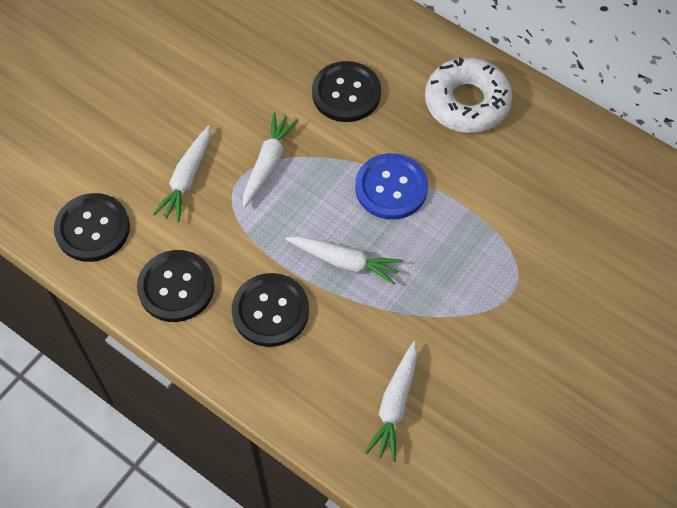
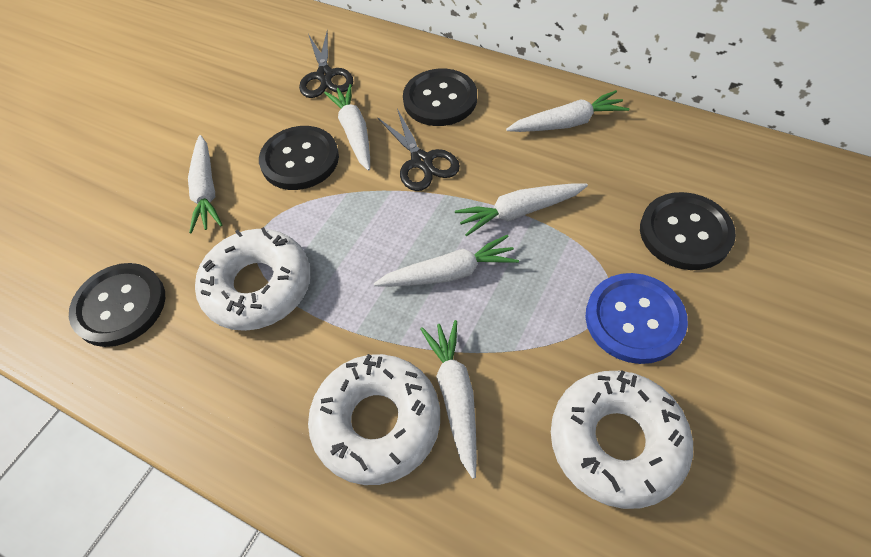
black scissors: 0 -> 2
white carrot: 4 -> 6
white donut: 1 -> 3

